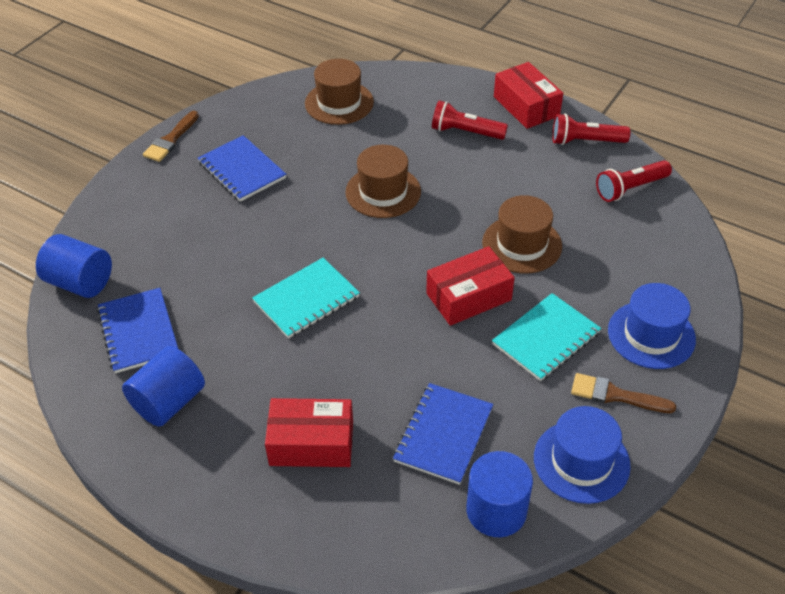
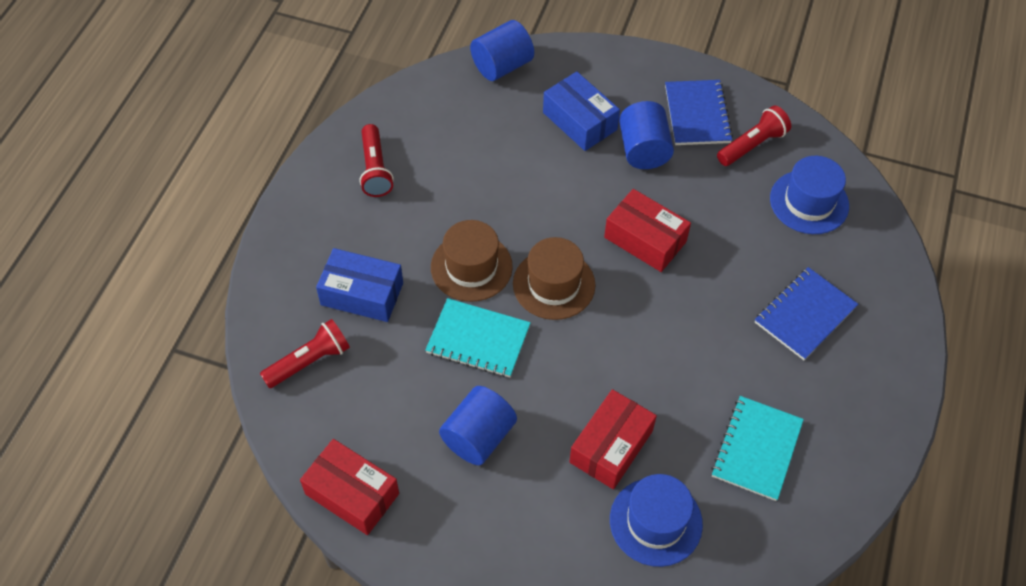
blue box: 0 -> 2
blue notebook: 3 -> 2
brown brush: 2 -> 0
brown hat: 3 -> 2

